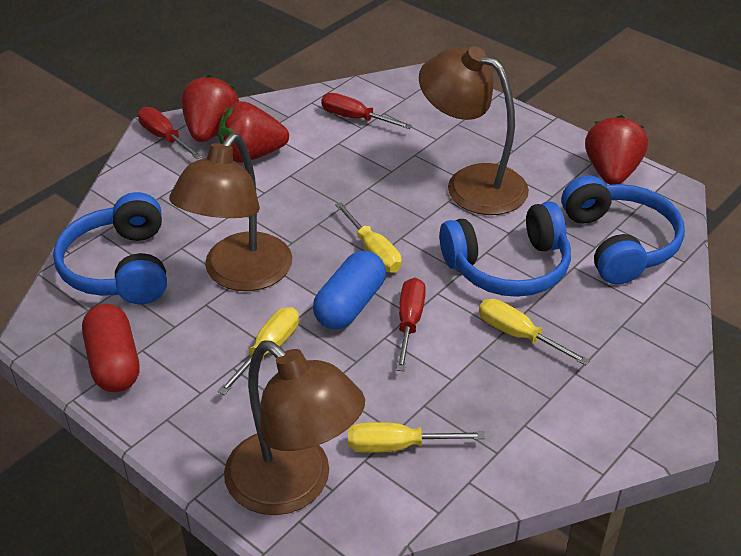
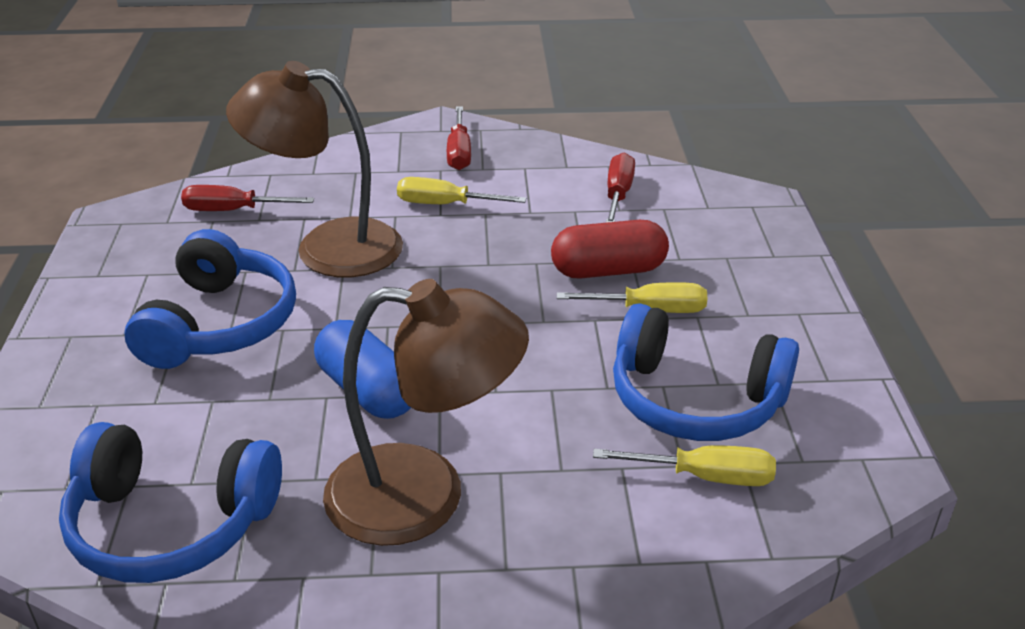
brown lamp: 3 -> 2
red strawberry: 3 -> 0
yellow screwdriver: 4 -> 3

